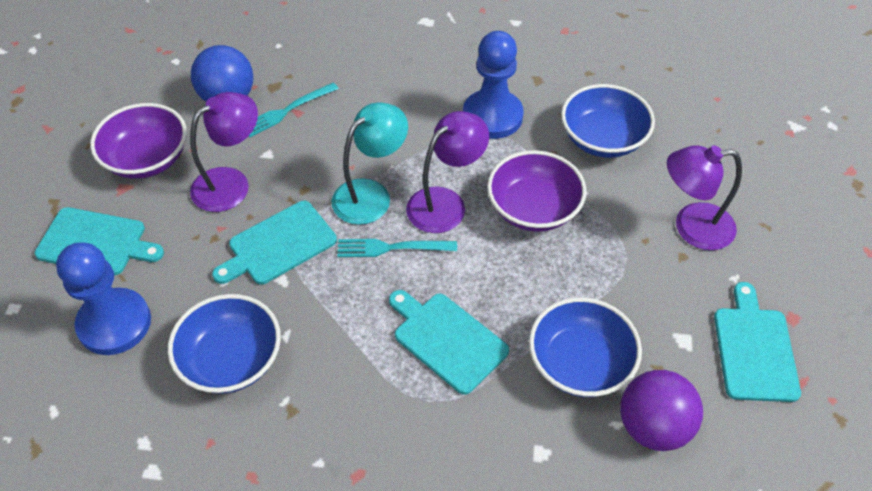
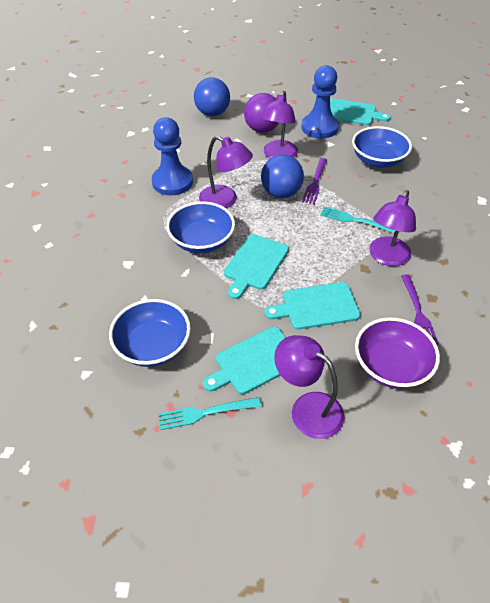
blue ball: 1 -> 2
purple bowl: 2 -> 1
purple fork: 0 -> 2
purple lamp: 3 -> 4
turquoise lamp: 1 -> 0

